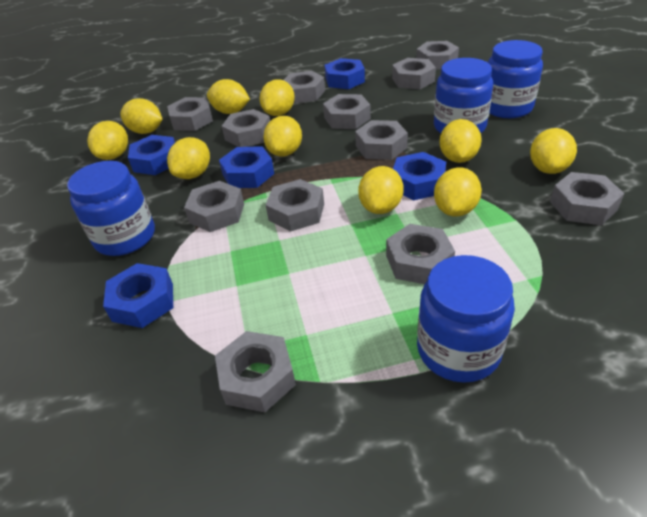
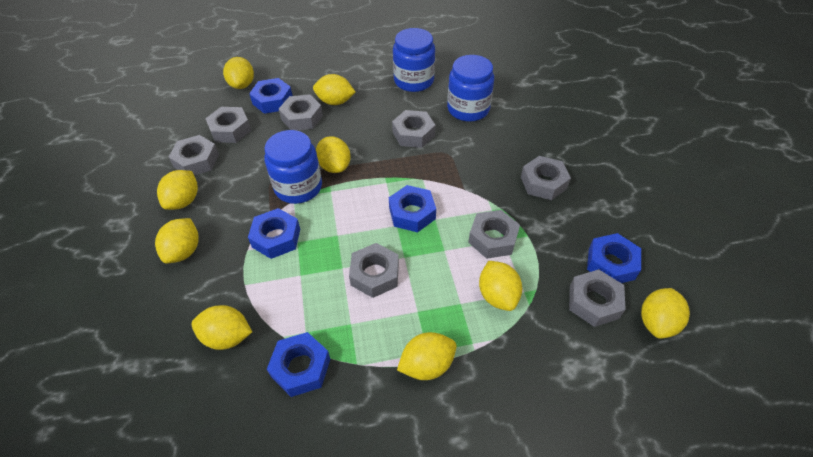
blue jar: 4 -> 3
grey nut: 12 -> 8
yellow lemon: 10 -> 9

